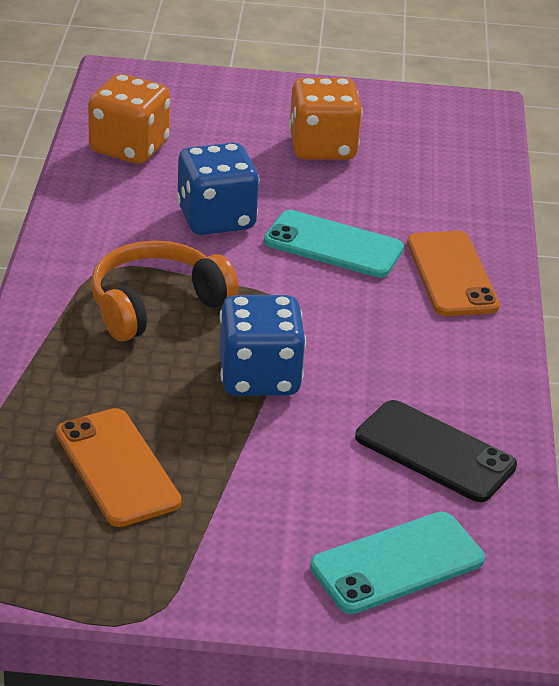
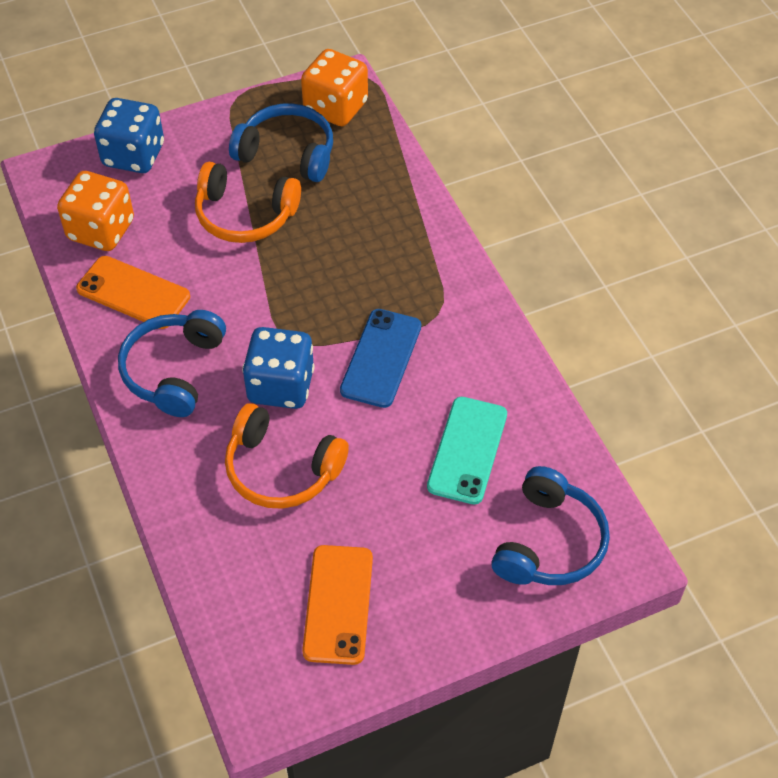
black phone: 1 -> 0
blue headphones: 0 -> 3
blue phone: 0 -> 1
orange headphones: 1 -> 2
turquoise phone: 2 -> 1

